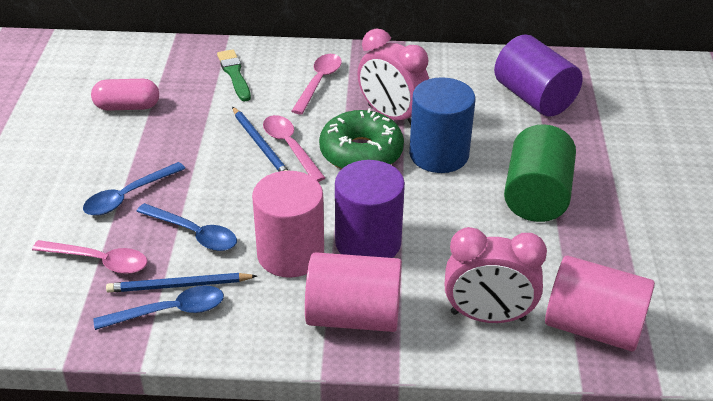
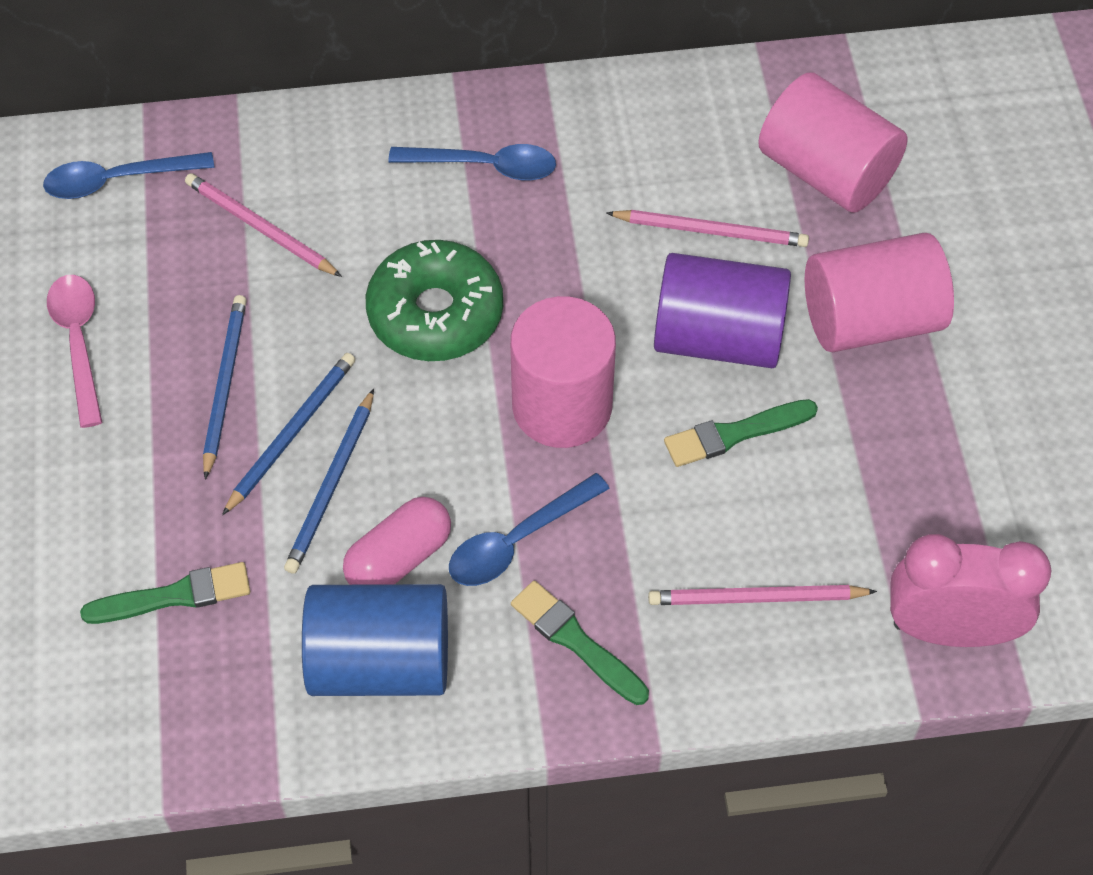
blue pencil: 2 -> 3
green brush: 1 -> 3
green cylinder: 1 -> 0
pink clock: 2 -> 1
pink pencil: 0 -> 3
pink spoon: 3 -> 1
purple cylinder: 2 -> 1

